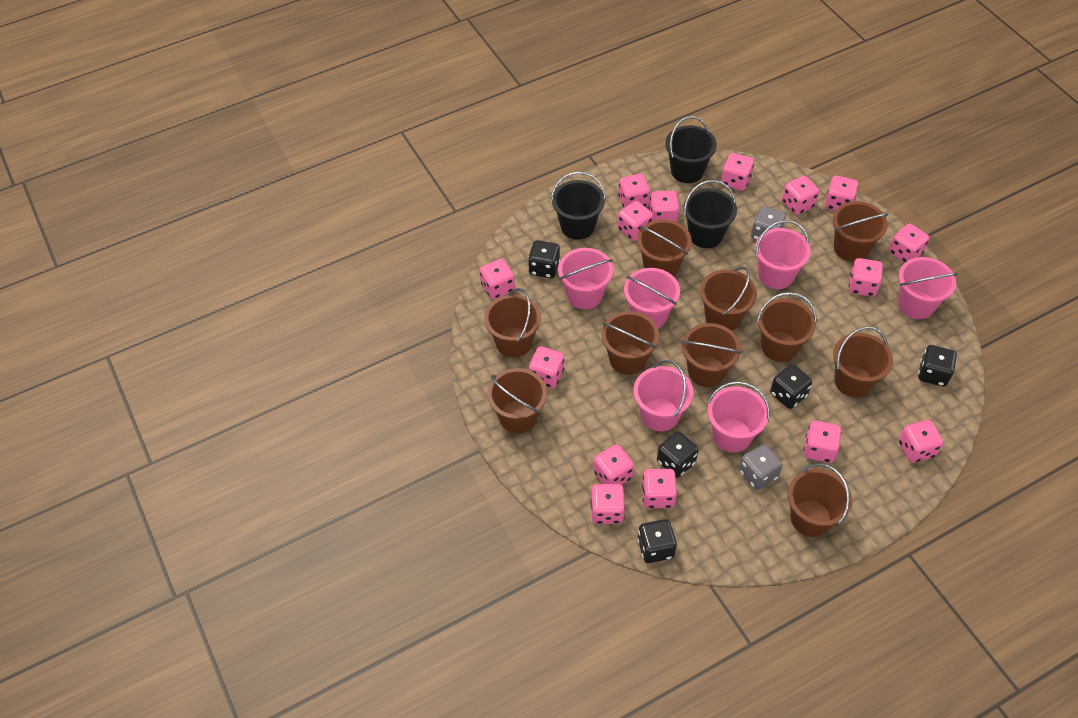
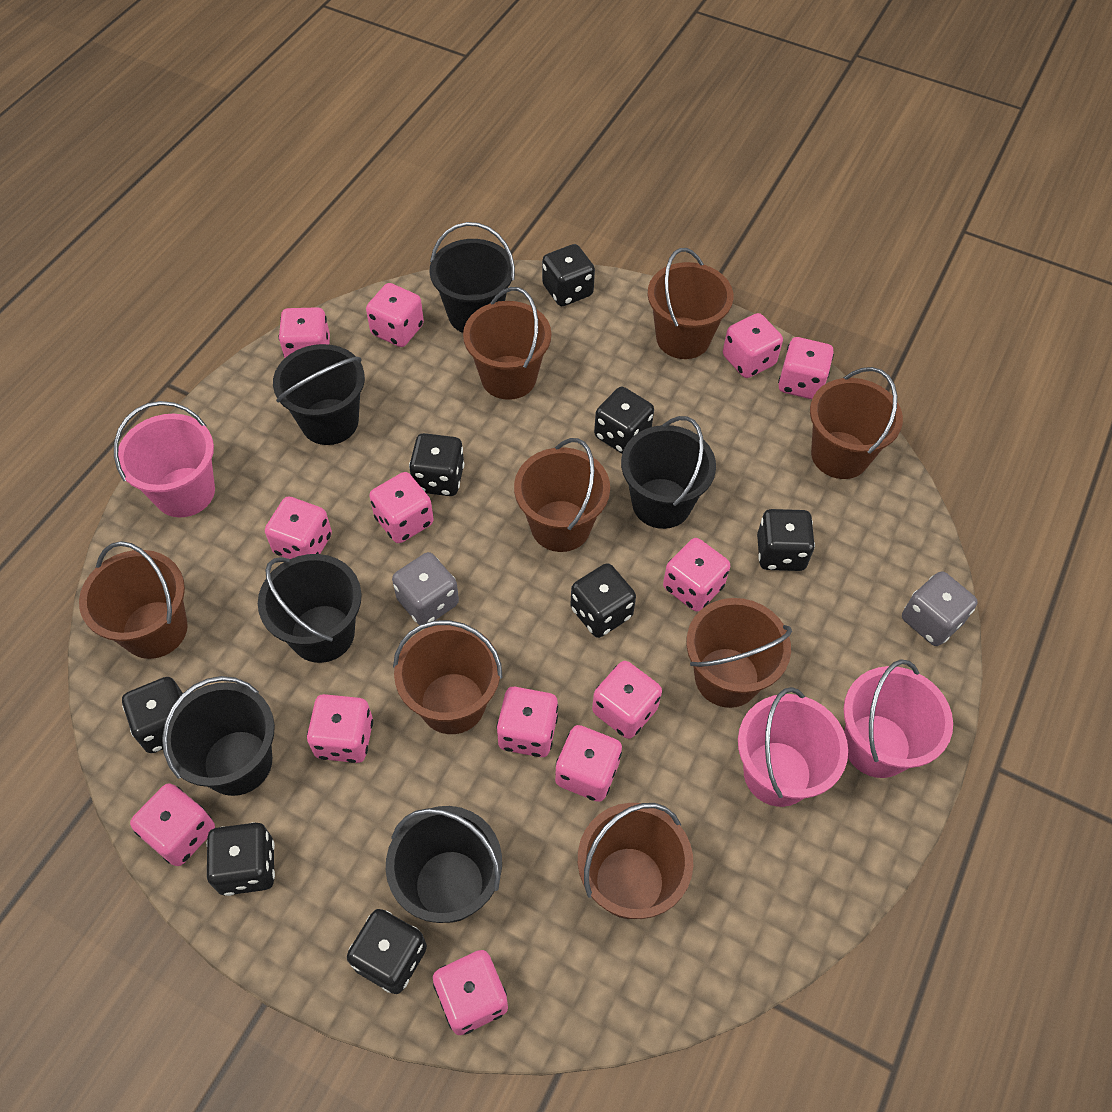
black bucket: 3 -> 6
black dice: 5 -> 8
brown bucket: 10 -> 8
pink bucket: 6 -> 3
pink dice: 15 -> 13

